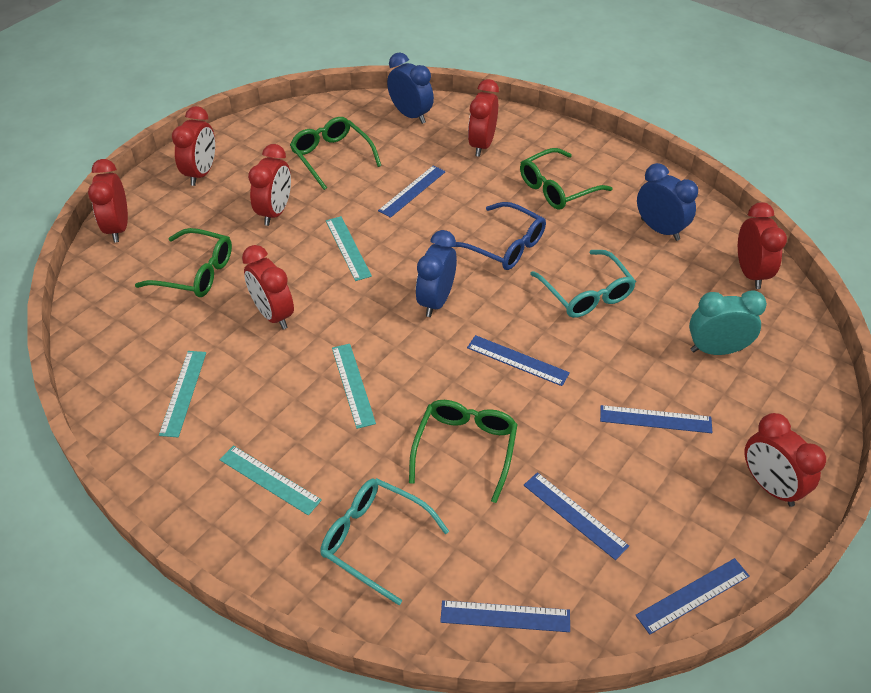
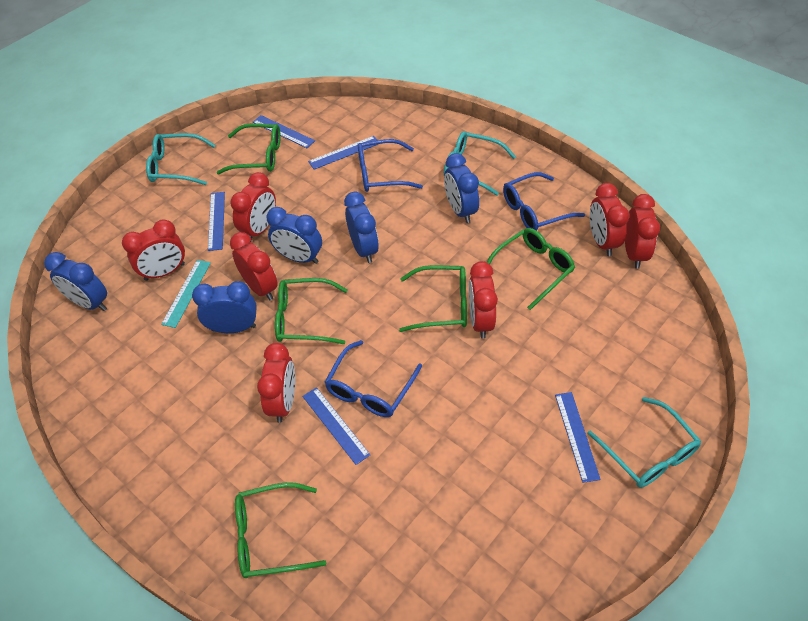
blue clock: 3 -> 5
blue glasses: 1 -> 3
blue ruler: 6 -> 5
green glasses: 4 -> 5
turquoise clock: 1 -> 0
turquoise glasses: 2 -> 3
turquoise ruler: 4 -> 1

